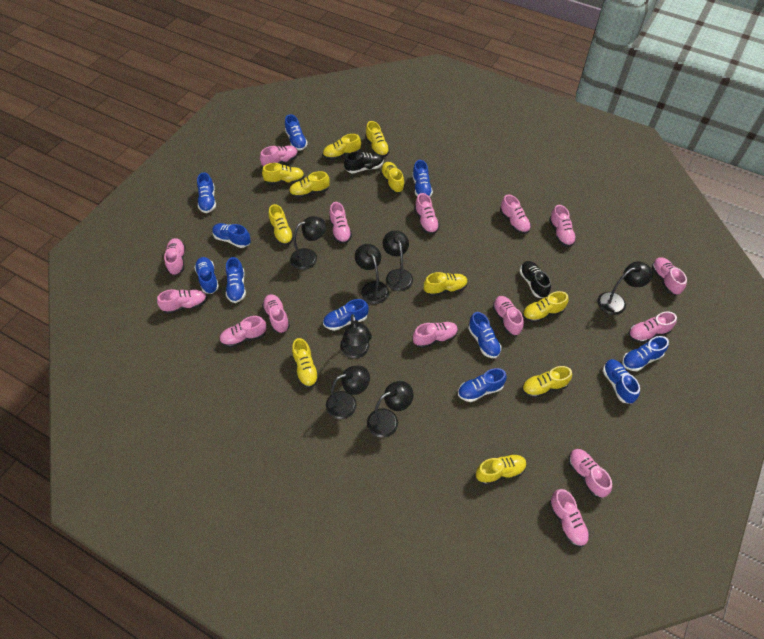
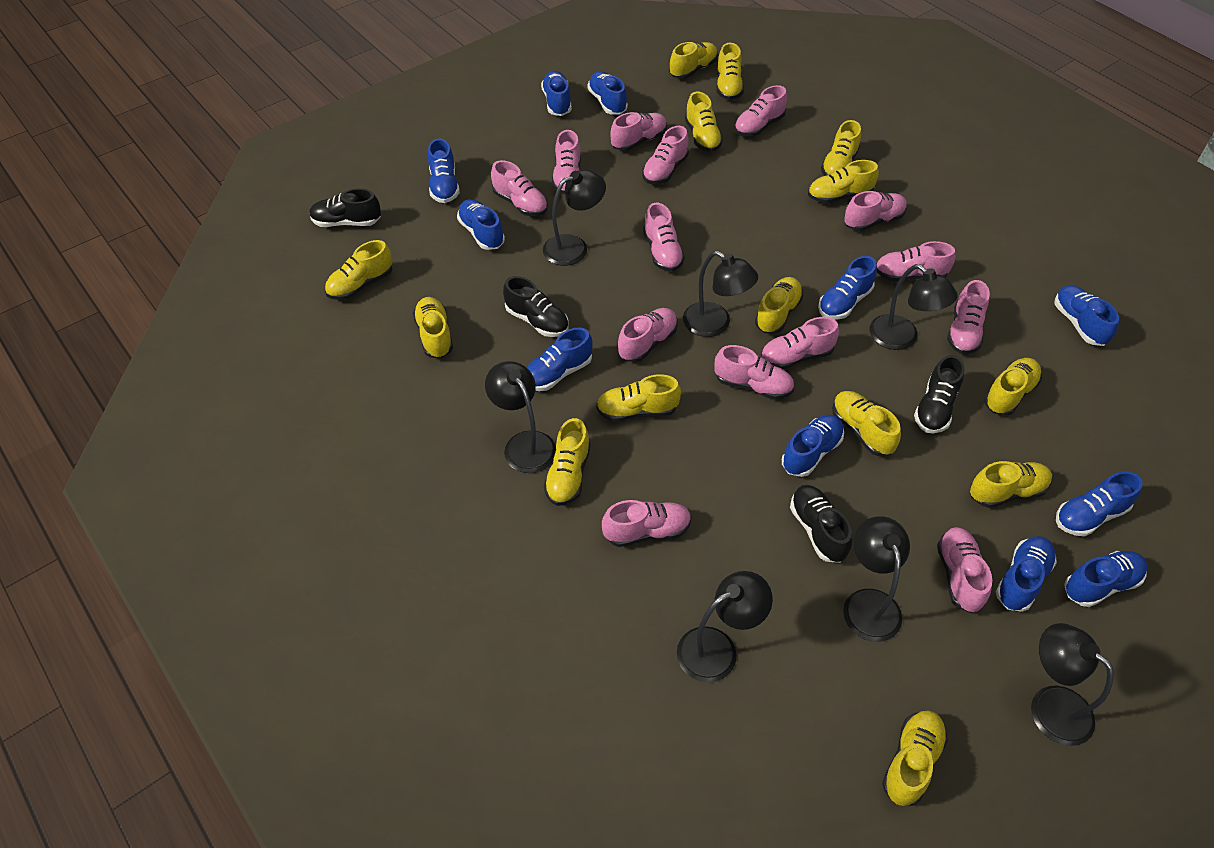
black shoe: 2 -> 4
pink shoe: 15 -> 14
yellow shoe: 11 -> 14

